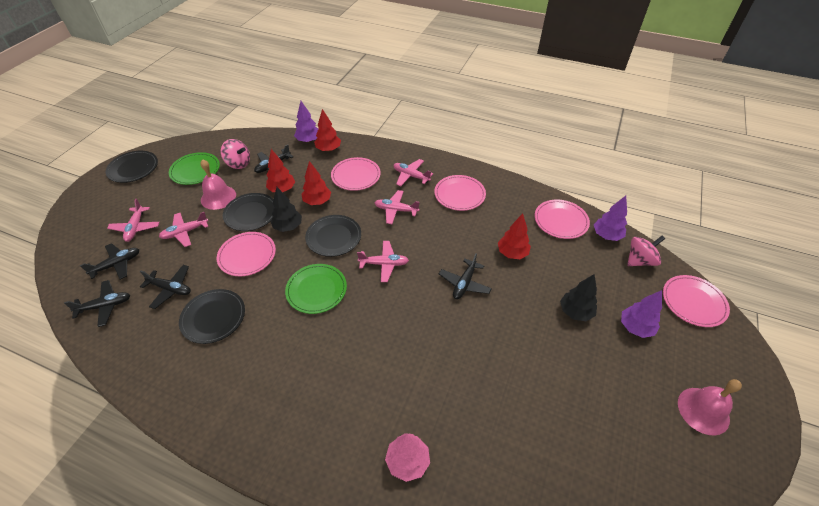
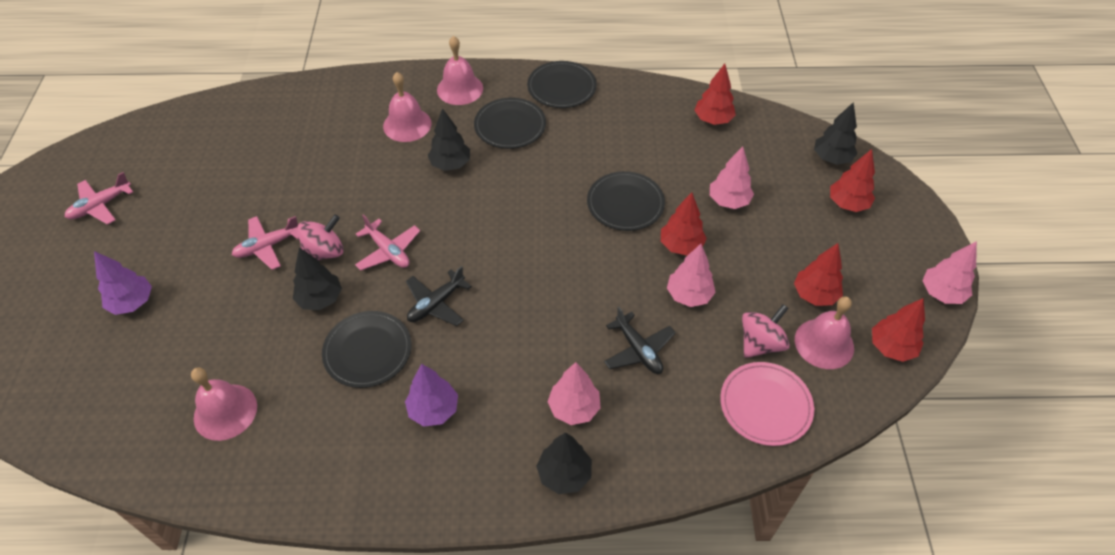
black plane: 5 -> 2
black tree: 2 -> 4
green plate: 2 -> 0
pink bell: 2 -> 4
pink plane: 5 -> 3
pink plate: 5 -> 1
pink tree: 1 -> 4
purple tree: 3 -> 2
red tree: 4 -> 5

